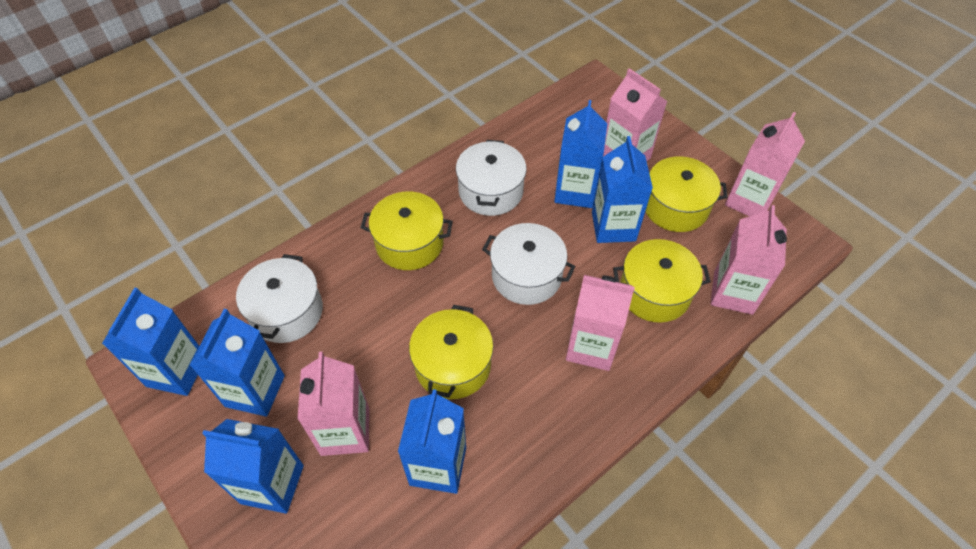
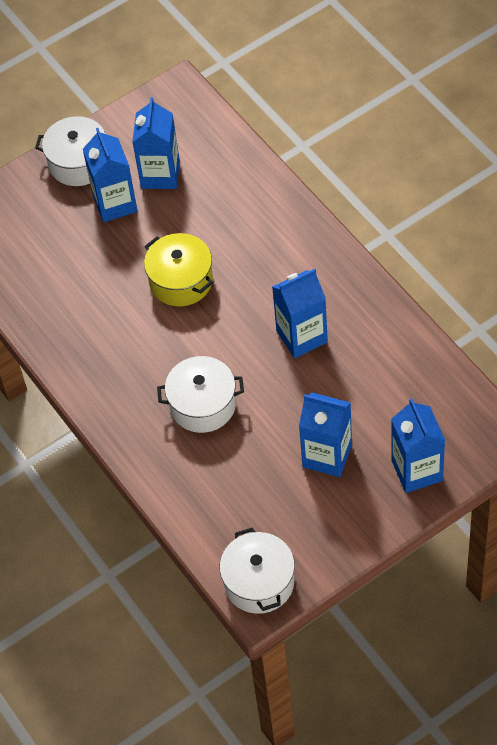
blue carton: 6 -> 5
pink carton: 5 -> 0
yellow pot: 4 -> 1

